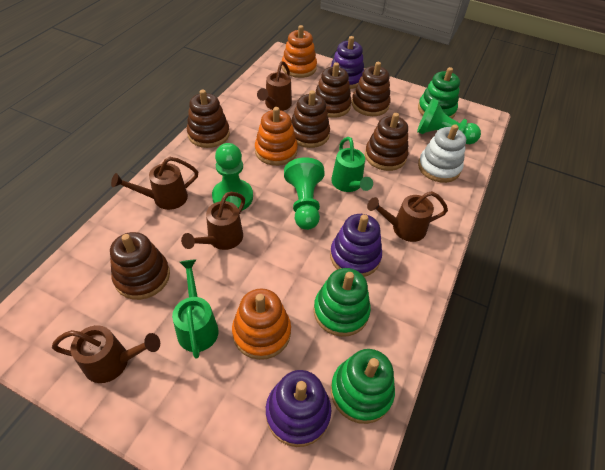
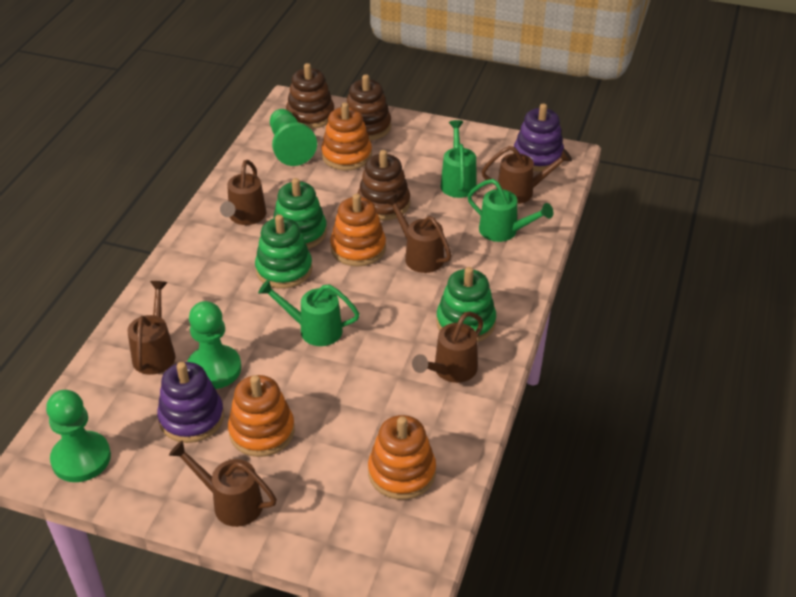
brown stacking toy: 6 -> 3
brown watering can: 5 -> 6
green watering can: 2 -> 3
orange stacking toy: 3 -> 4
purple stacking toy: 3 -> 2
white stacking toy: 1 -> 0

